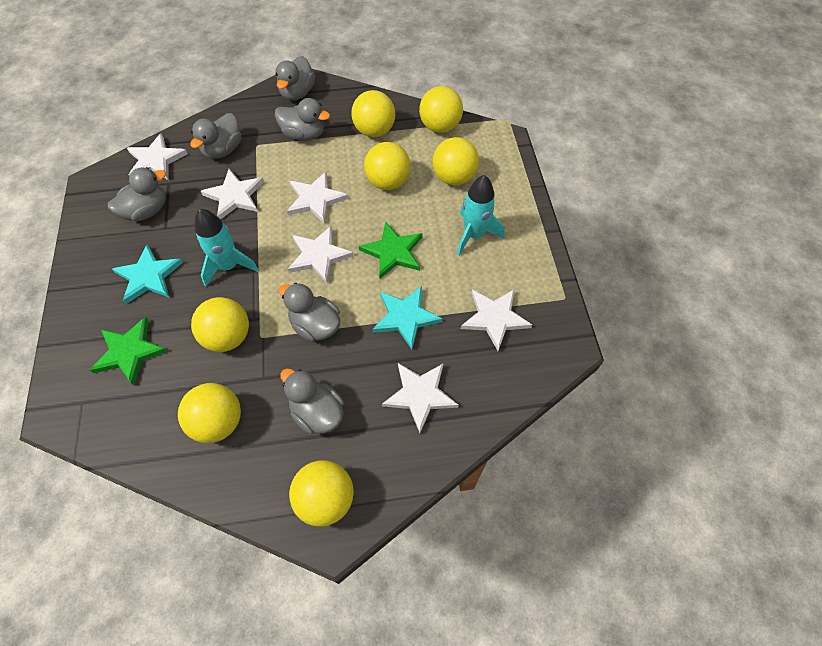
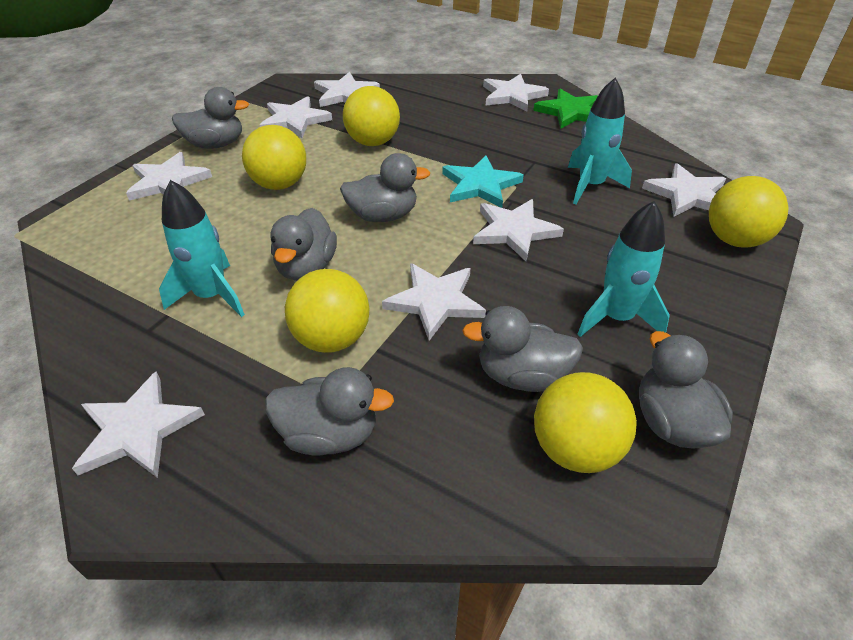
green star: 2 -> 1
turquoise rocket: 2 -> 3
turquoise star: 2 -> 1
white star: 6 -> 8
yellow ball: 7 -> 5

